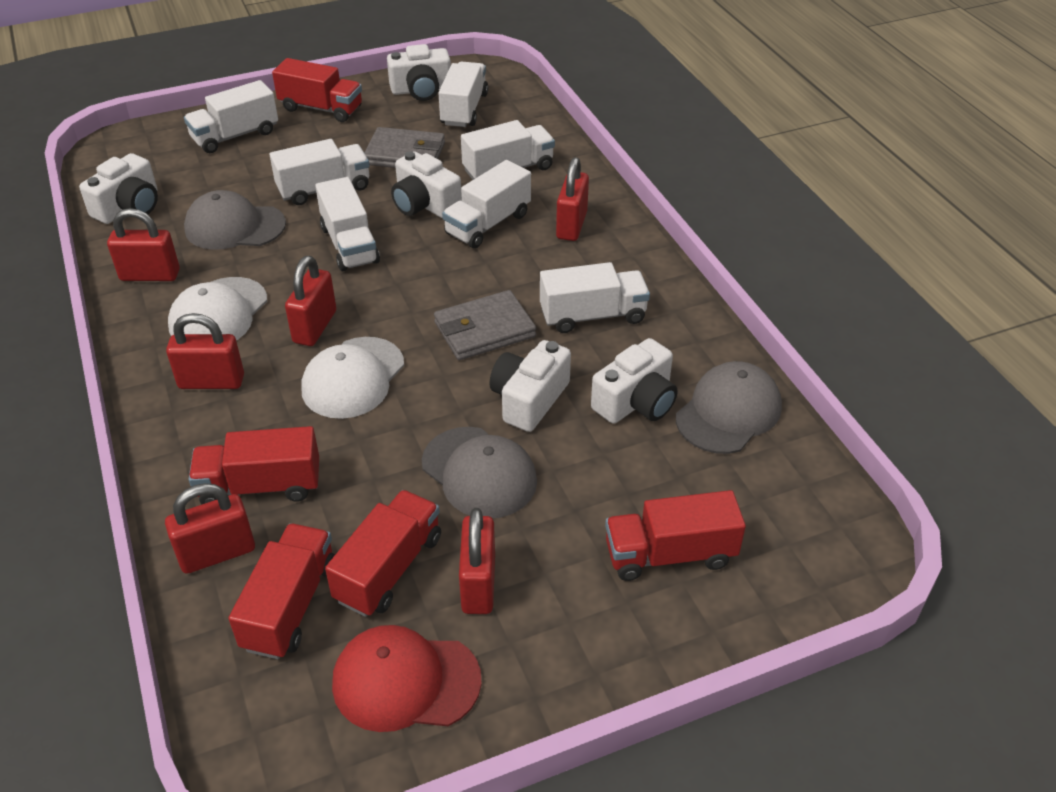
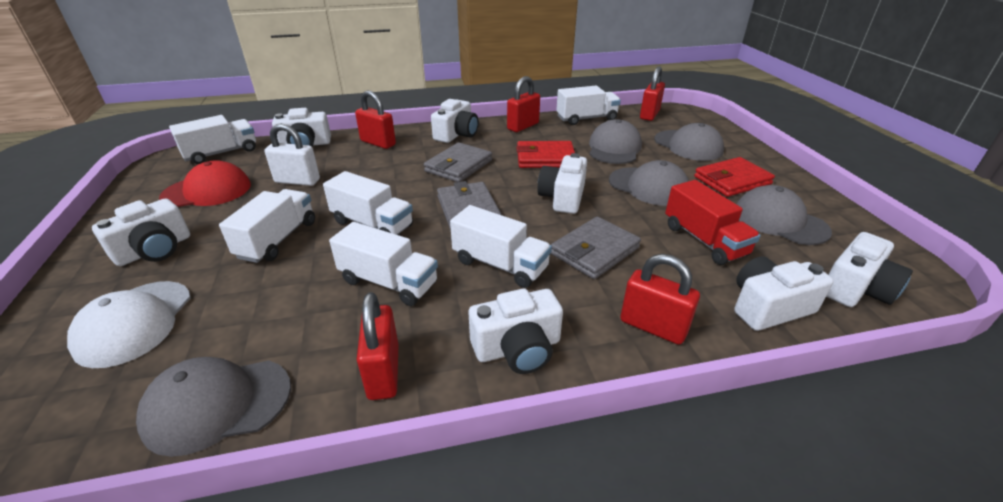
grey cap: 3 -> 5
grey wallet: 2 -> 3
red padlock: 6 -> 5
red truck: 5 -> 1
red wallet: 0 -> 2
white camera: 5 -> 7
white cap: 2 -> 1
white padlock: 0 -> 1
white truck: 7 -> 6

